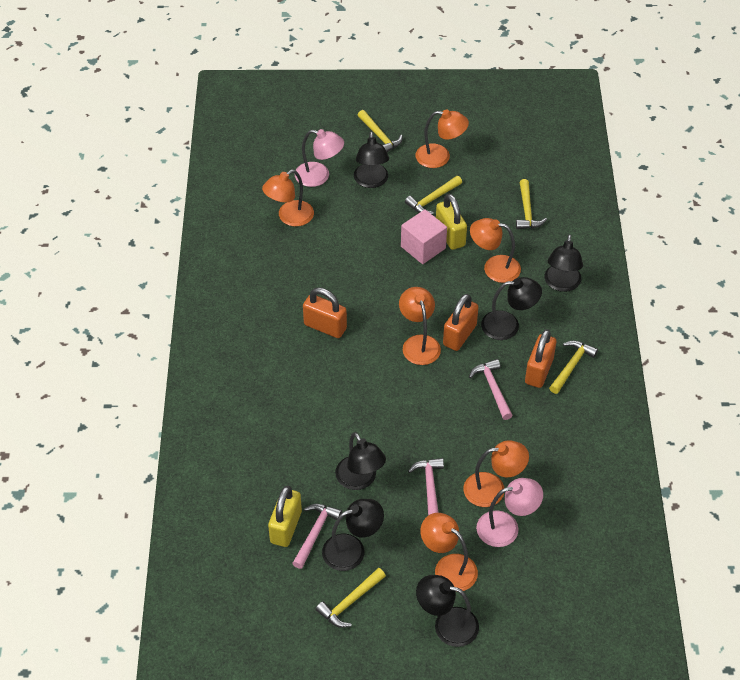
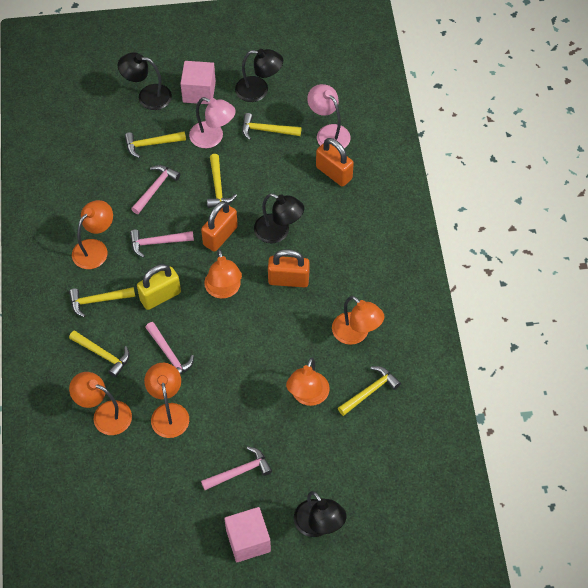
black lamp: 6 -> 4
pink cube: 1 -> 2
pink hammer: 3 -> 4
yellow hammer: 5 -> 6
yellow padlock: 2 -> 1

